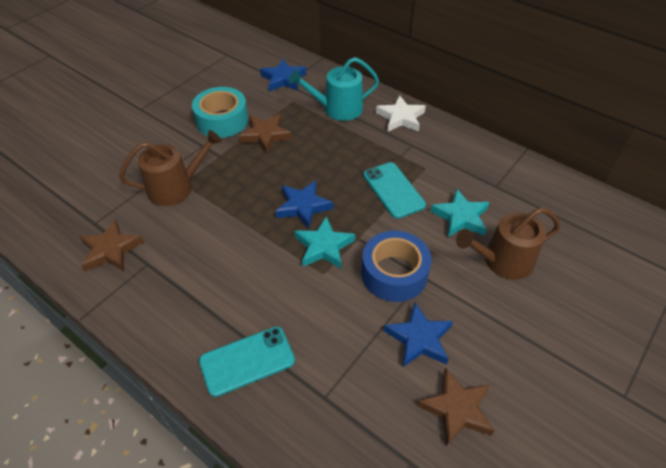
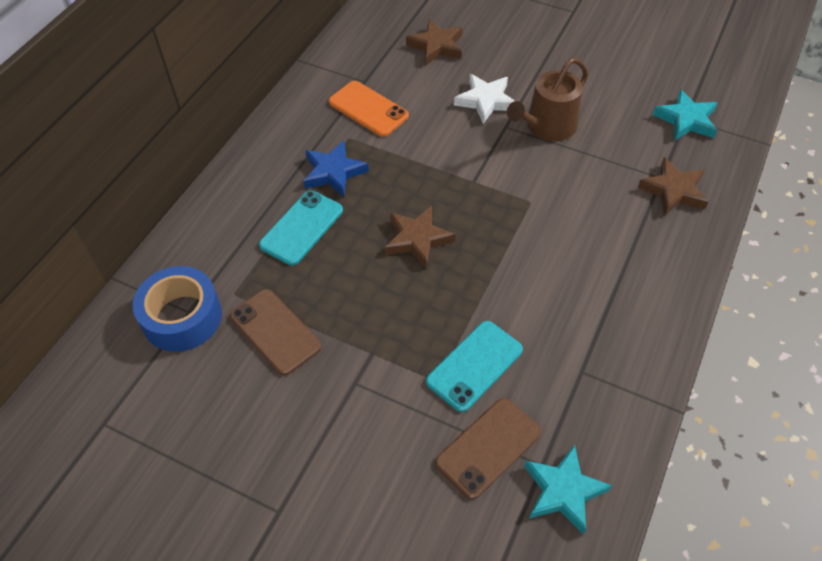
blue star: 3 -> 1
brown phone: 0 -> 2
brown watering can: 2 -> 1
orange phone: 0 -> 1
turquoise tape: 1 -> 0
turquoise watering can: 1 -> 0

